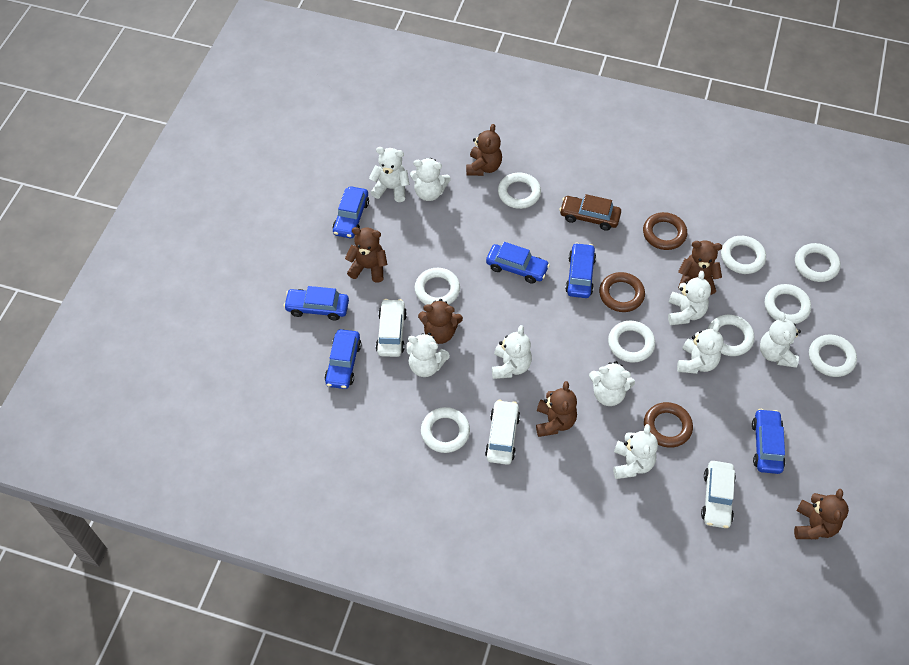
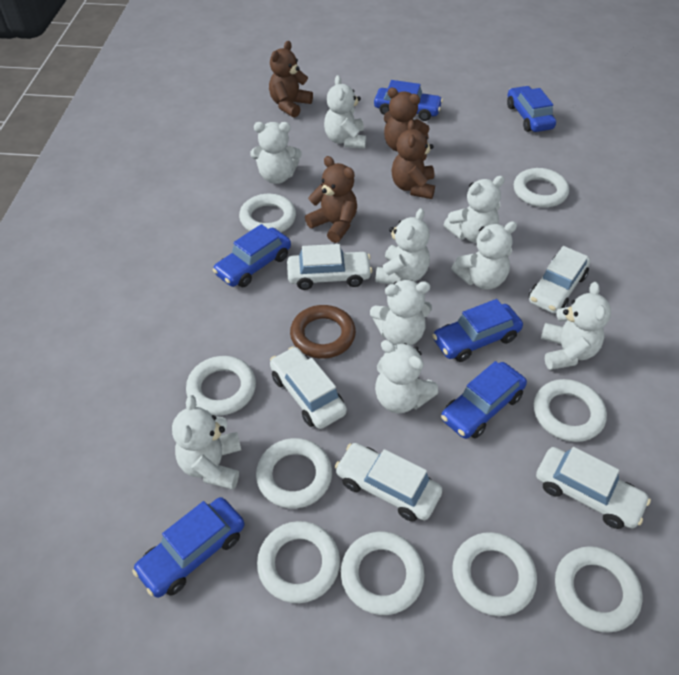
brown car: 1 -> 0
brown ring: 3 -> 1
brown teddy bear: 6 -> 4
white car: 3 -> 5

